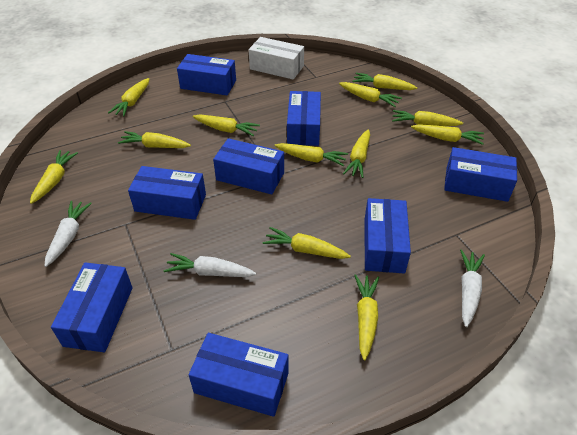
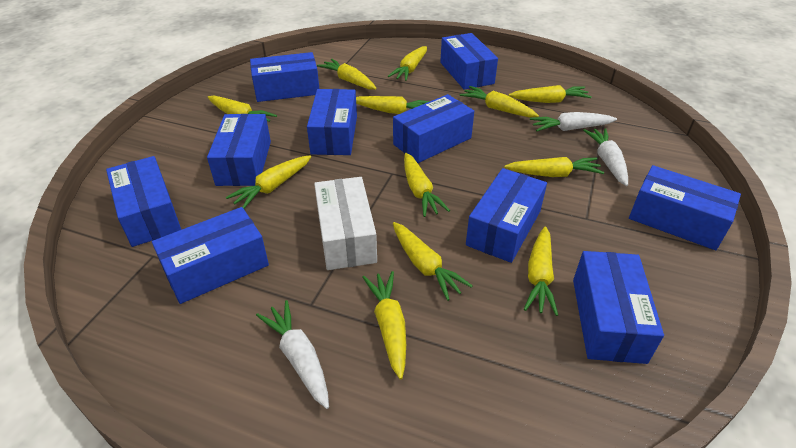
blue box: 8 -> 10

